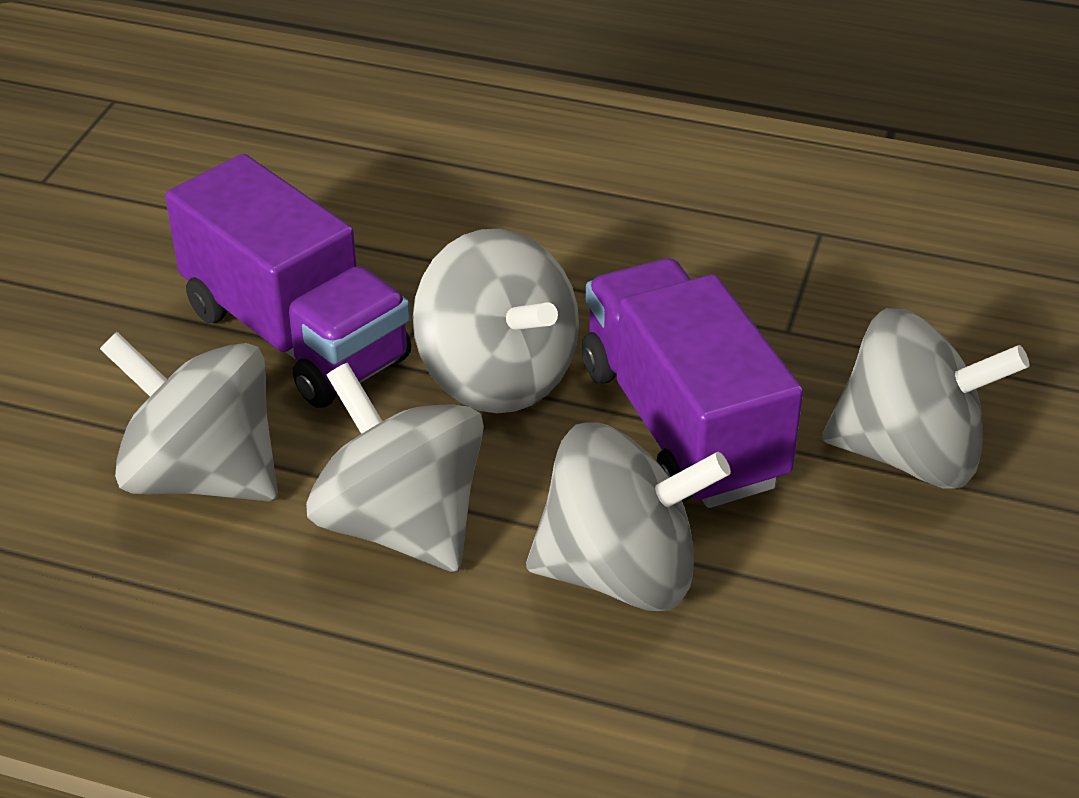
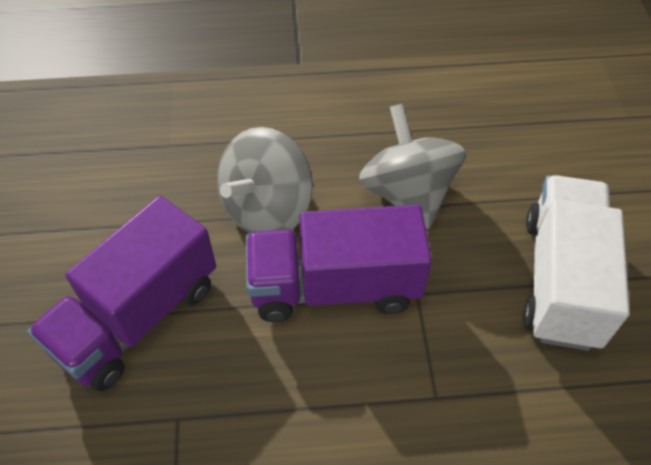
grey spinning top: 5 -> 2
white truck: 0 -> 1

